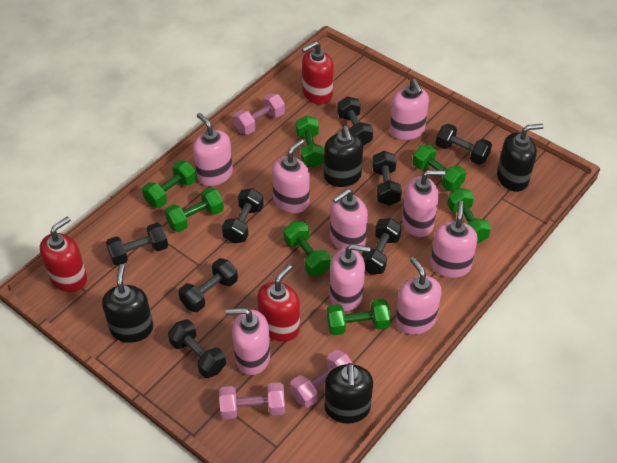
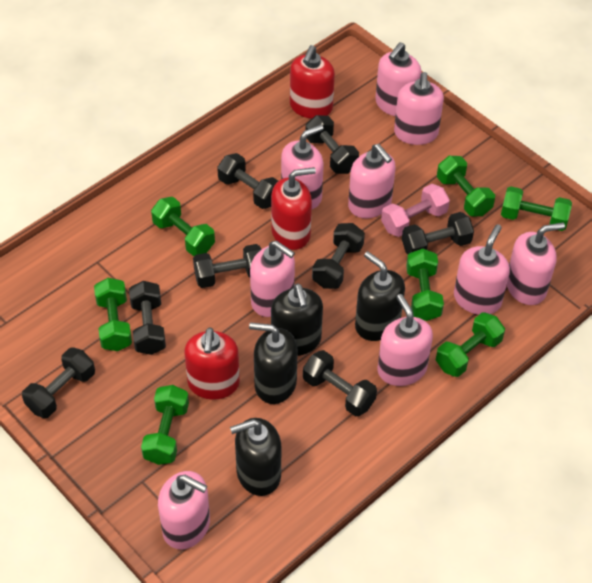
pink dumbbell: 3 -> 1

